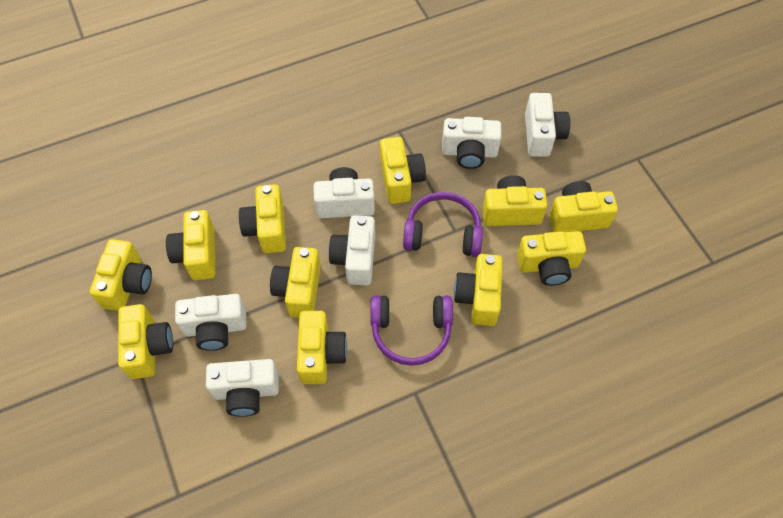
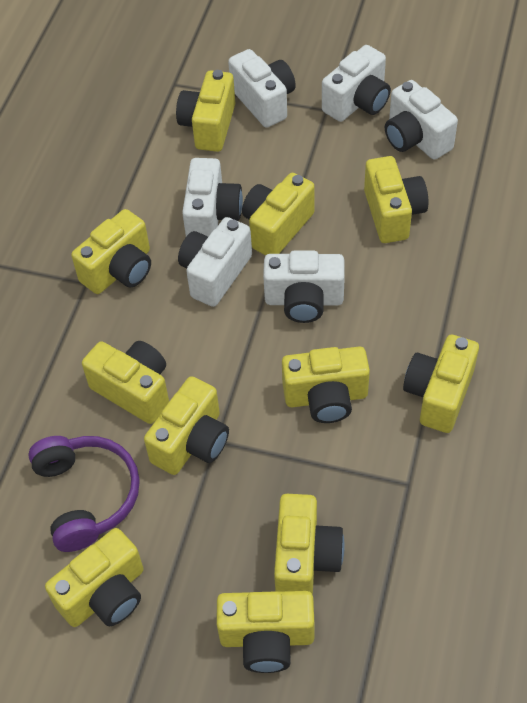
purple headphones: 2 -> 1

